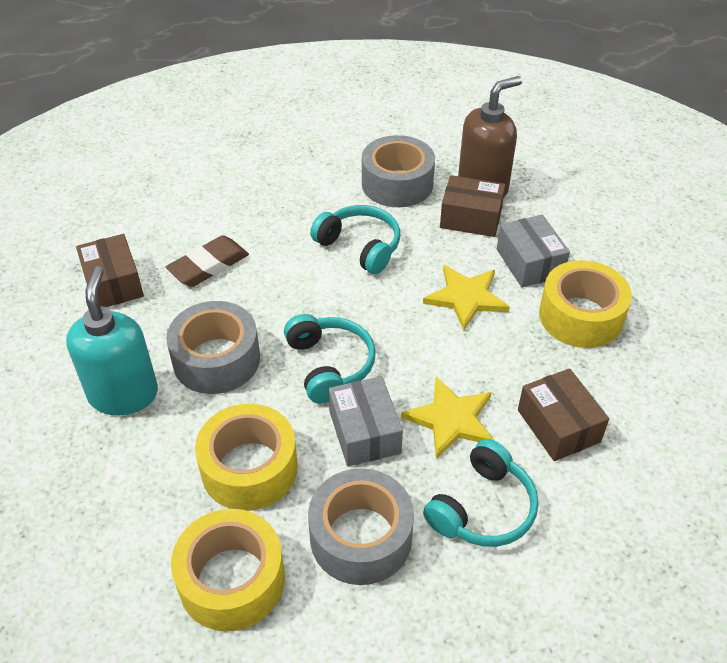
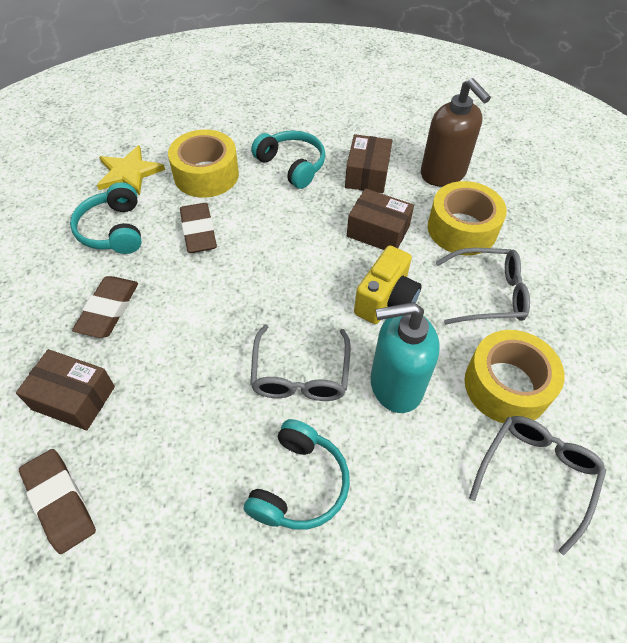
brown eraser: 1 -> 3
grey box: 2 -> 0
grey glasses: 0 -> 3
grey tape: 3 -> 0
yellow camera: 0 -> 1
yellow star: 2 -> 1

